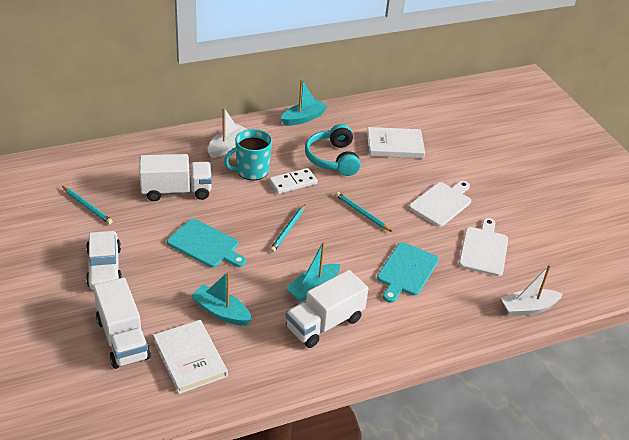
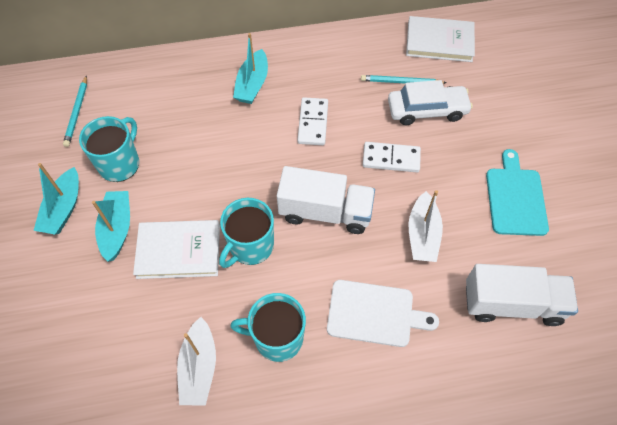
turquoise cutting board: 2 -> 1
turquoise headphones: 1 -> 0
turquoise mug: 1 -> 3
turquoise pencil: 3 -> 2
white cutting board: 2 -> 1
white domino: 1 -> 2
white truck: 3 -> 2

